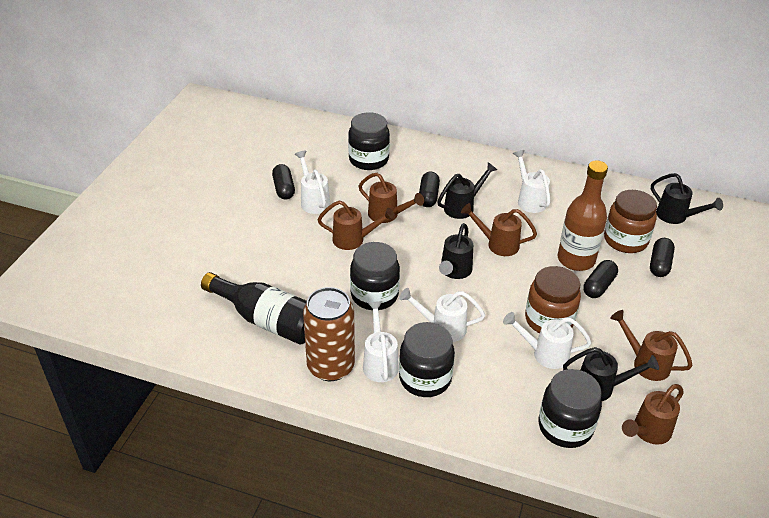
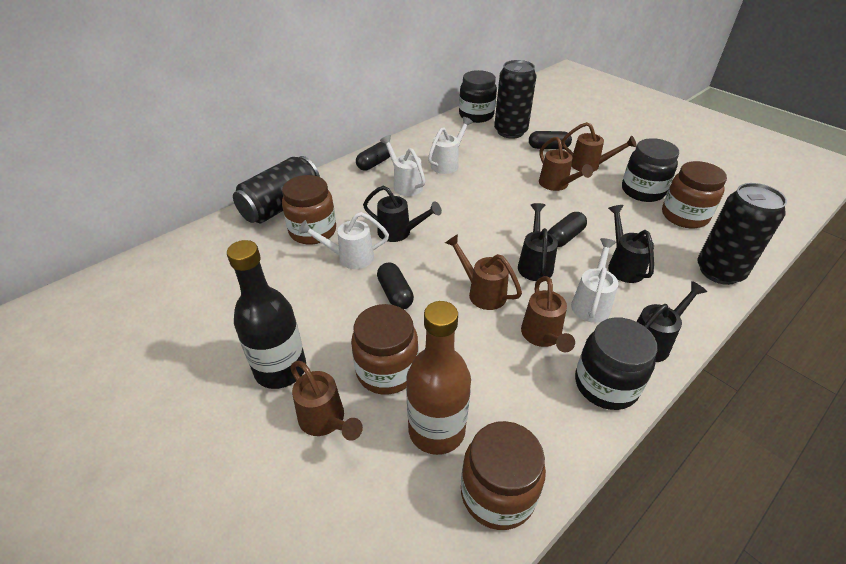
black can: 0 -> 3
black jar: 4 -> 3
brown can: 1 -> 0
brown jar: 2 -> 4
white watering can: 5 -> 4

